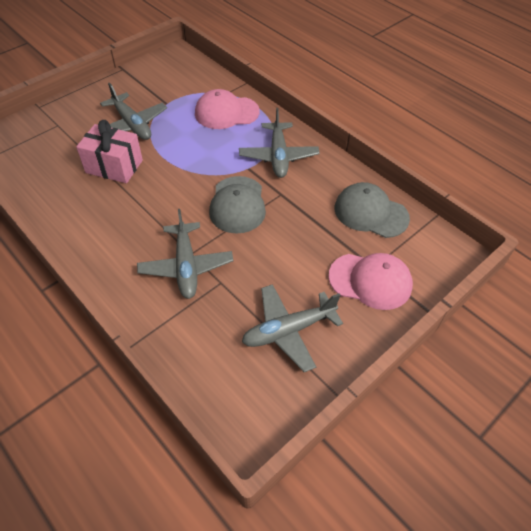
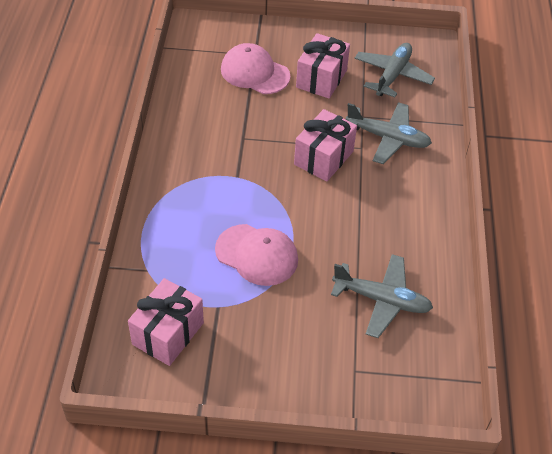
grey cap: 2 -> 0
grey plane: 4 -> 3
pink gift: 1 -> 3

